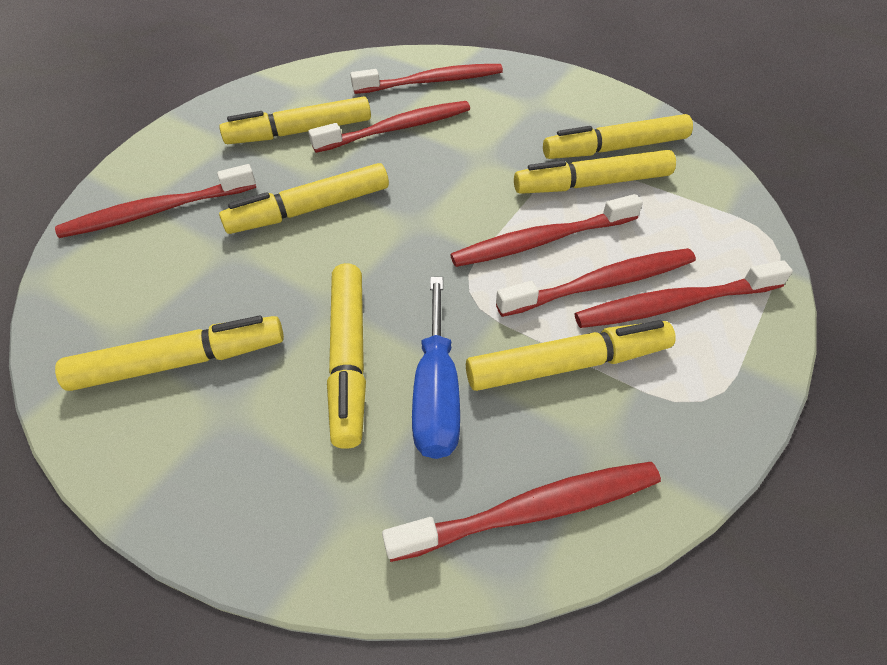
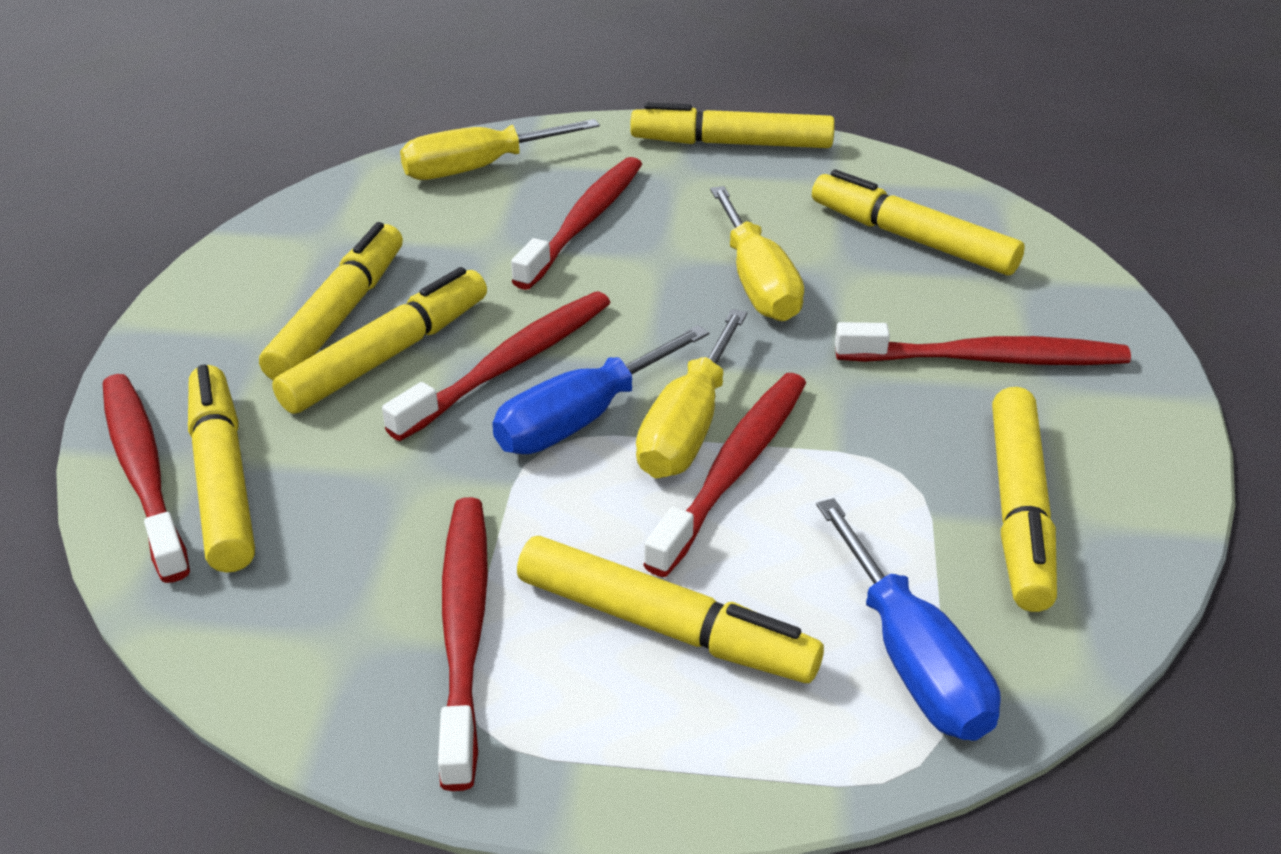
blue screwdriver: 1 -> 2
red toothbrush: 7 -> 6
yellow screwdriver: 0 -> 3

